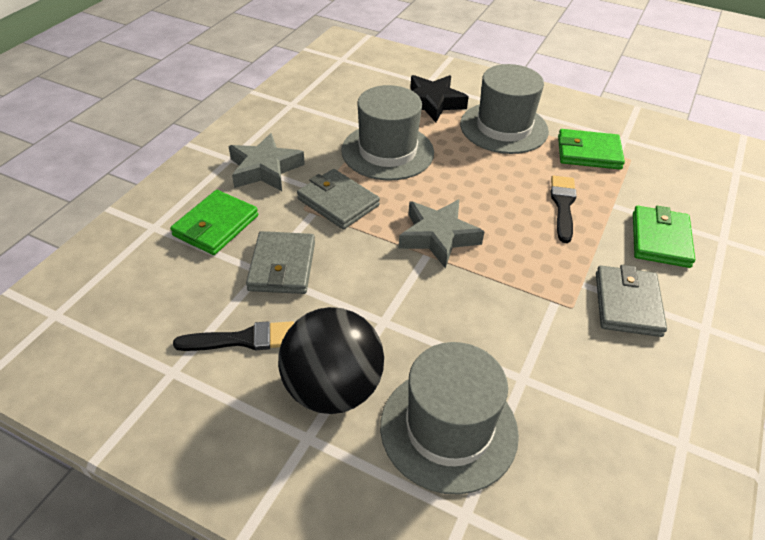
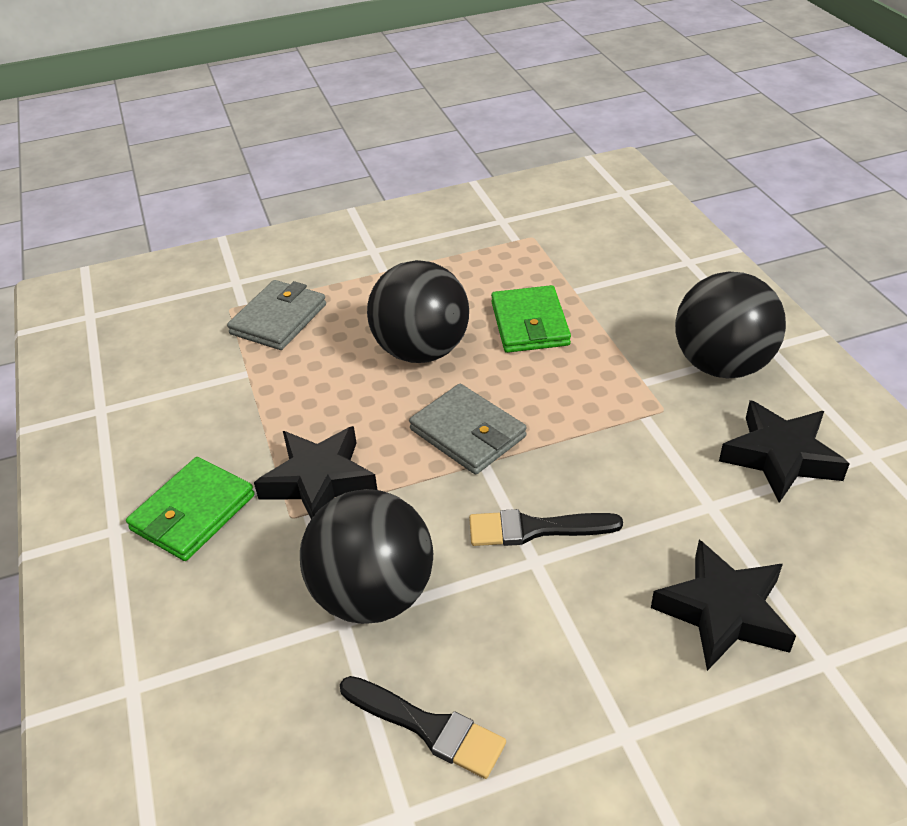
black ball: 1 -> 3
black star: 1 -> 3
green wallet: 3 -> 2
grey hat: 3 -> 0
grey star: 2 -> 0
grey wallet: 3 -> 2

